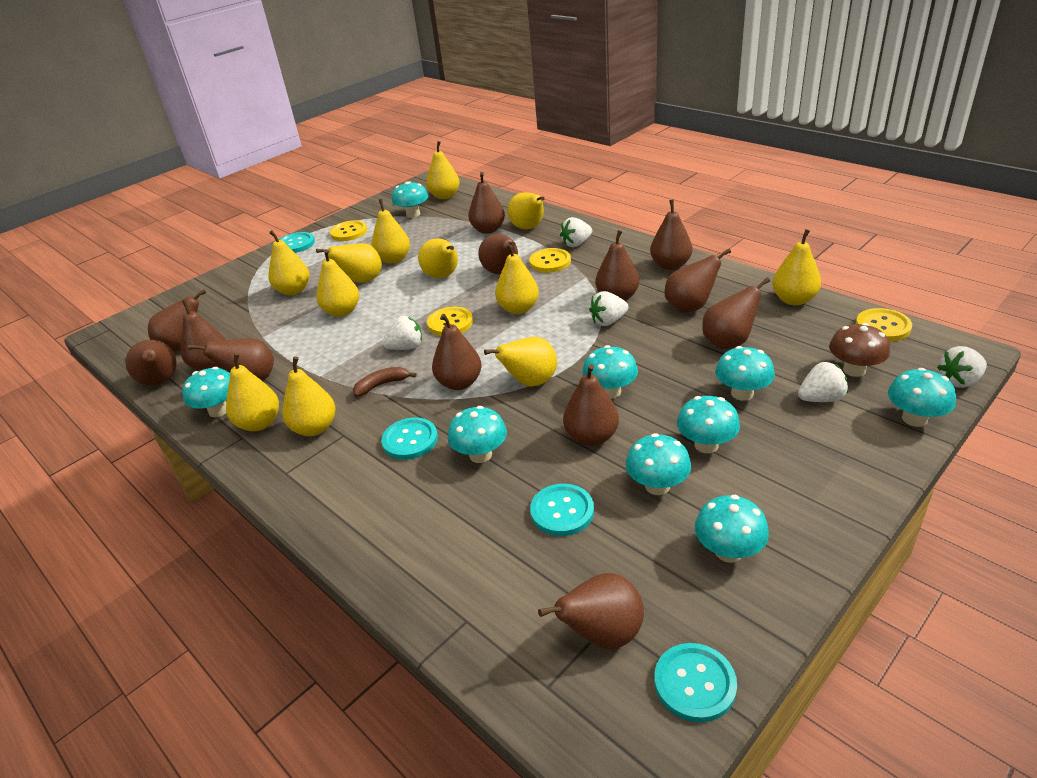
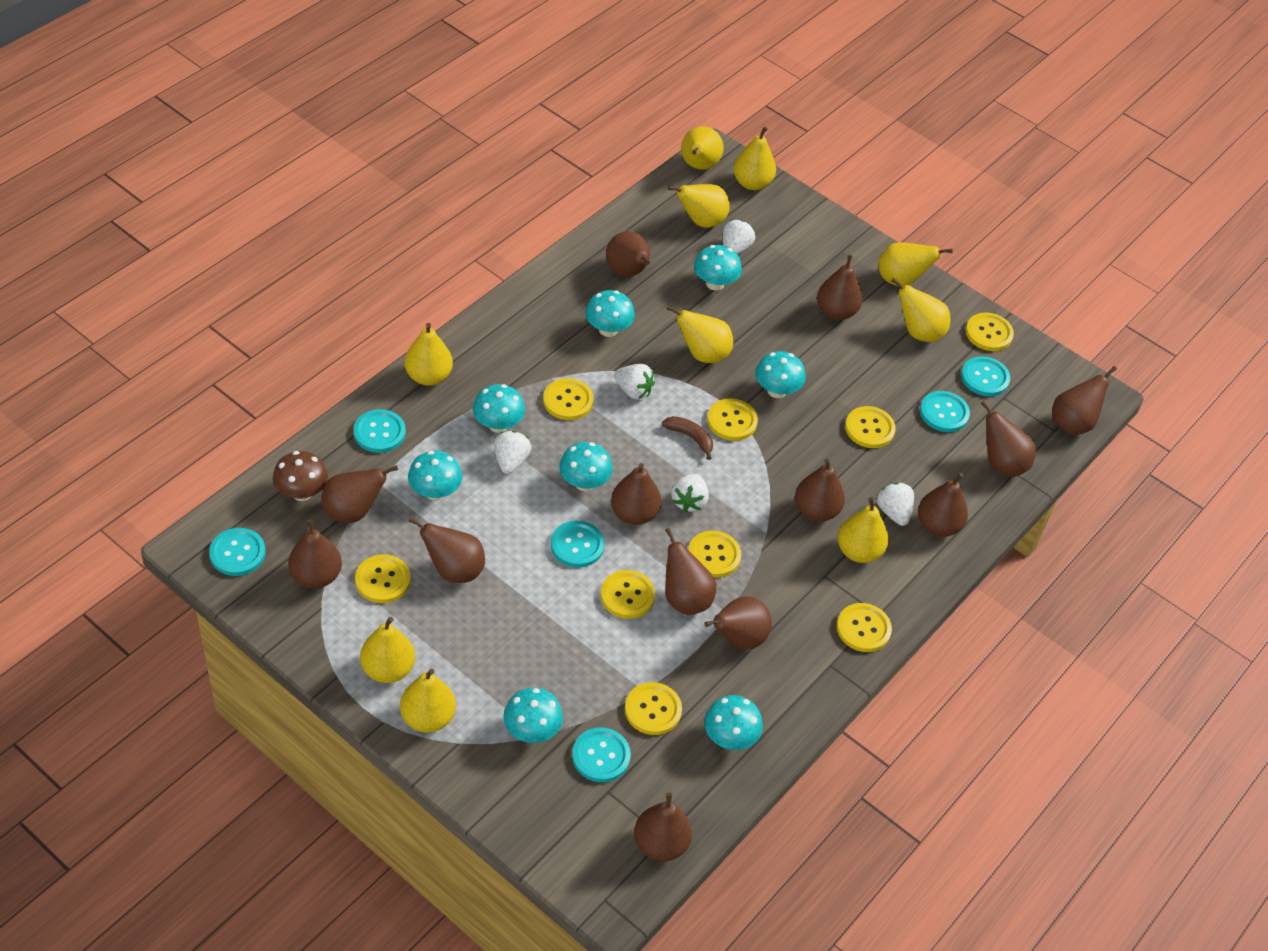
turquoise button: 4 -> 6
turquoise mushroom: 9 -> 8
yellow button: 4 -> 9
yellow pear: 12 -> 10

